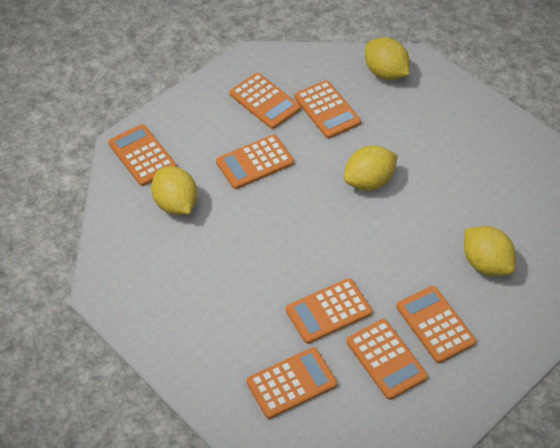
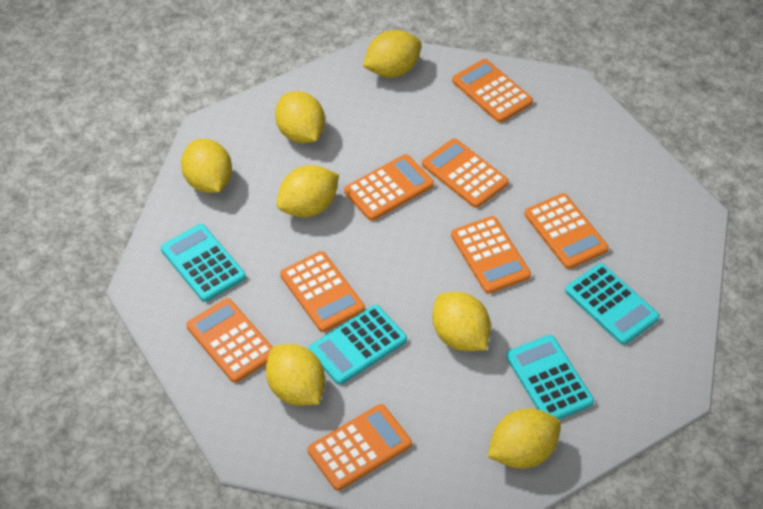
turquoise calculator: 0 -> 4
yellow lemon: 4 -> 7

